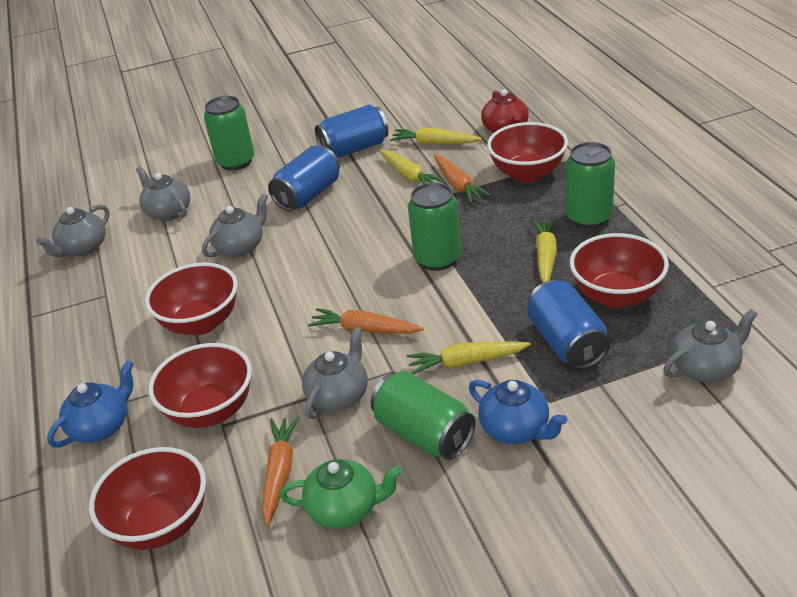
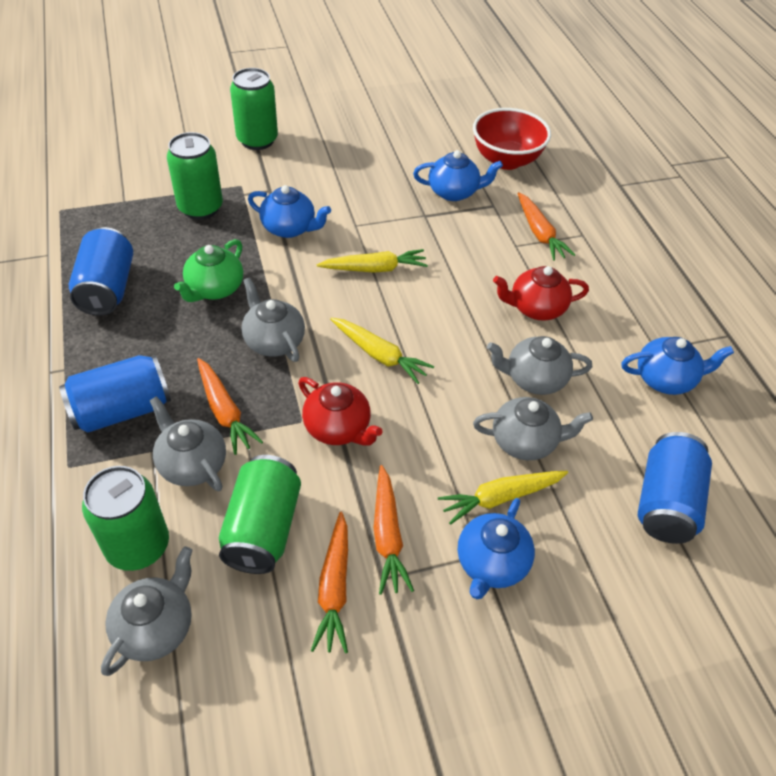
blue teapot: 2 -> 4
orange carrot: 3 -> 4
red bowl: 5 -> 1
red teapot: 1 -> 2
yellow carrot: 4 -> 3

